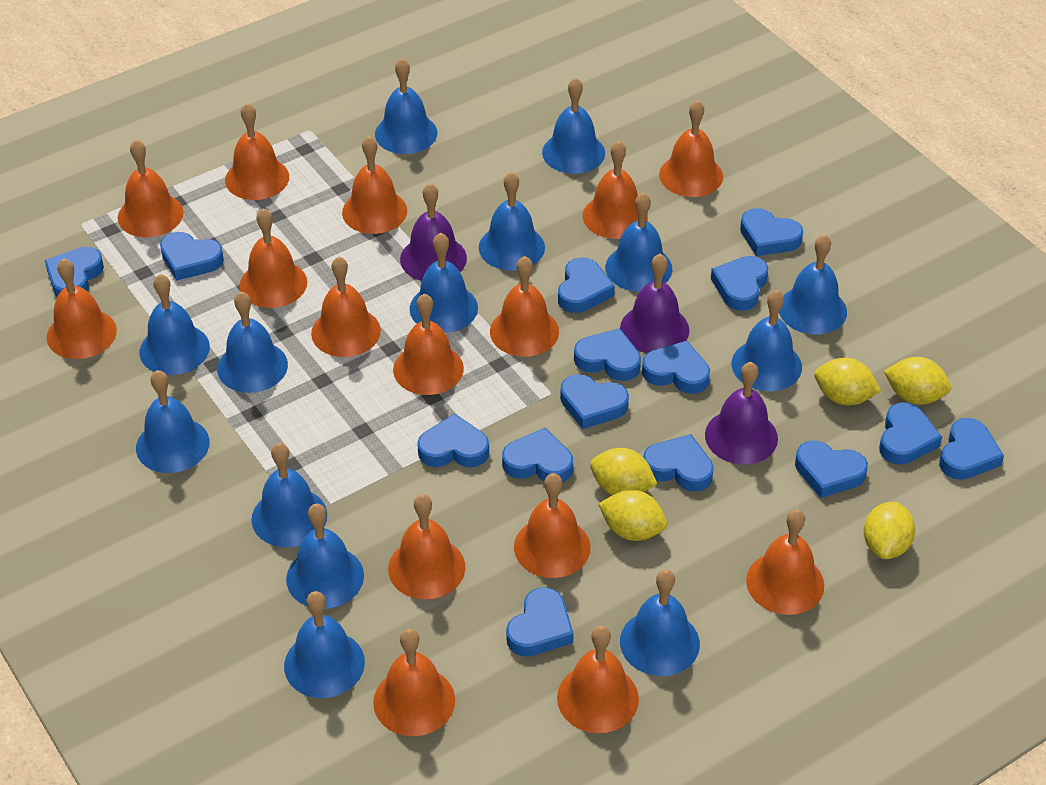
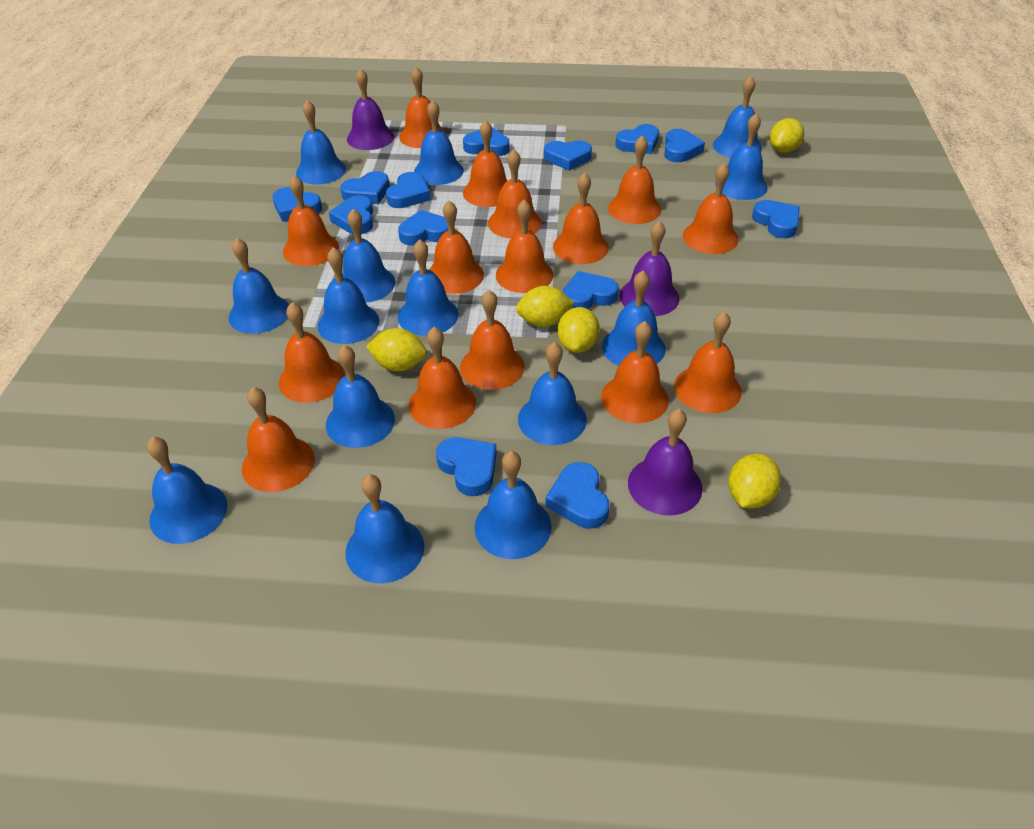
blue heart: 15 -> 13

